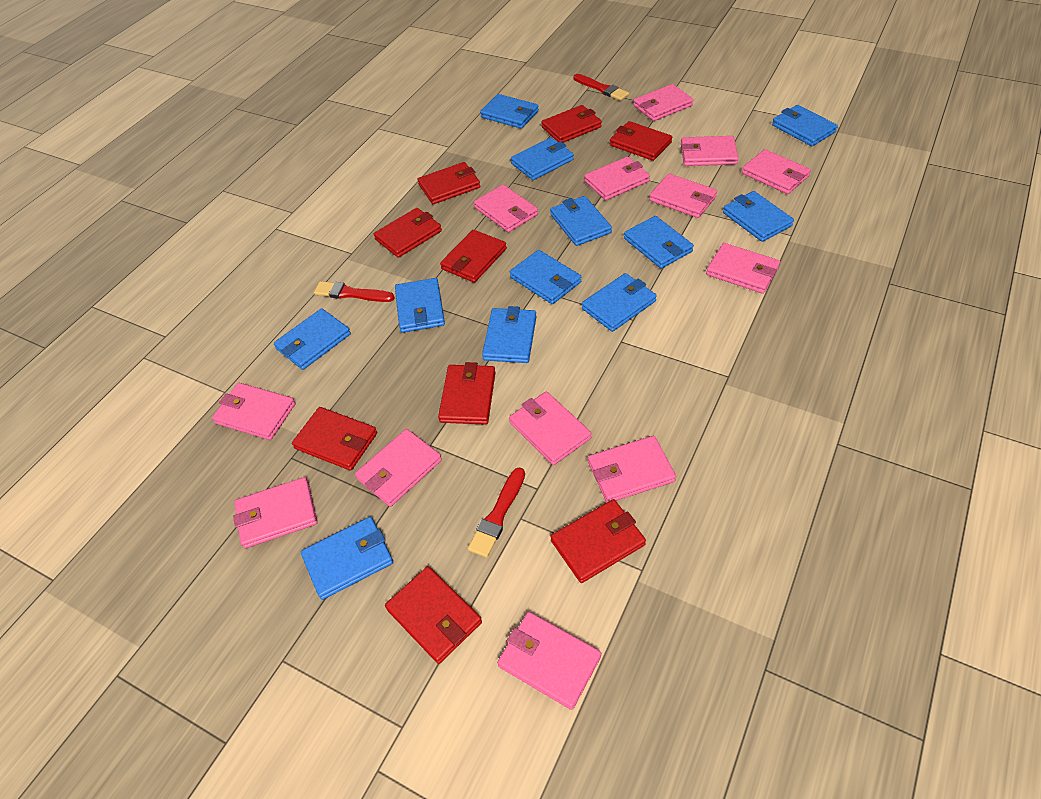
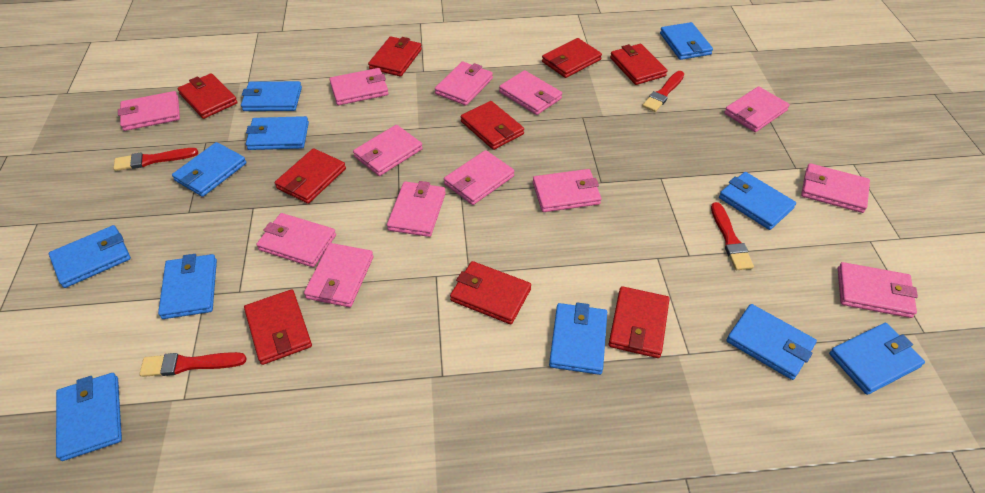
blue wallet: 12 -> 11
red brush: 3 -> 4

